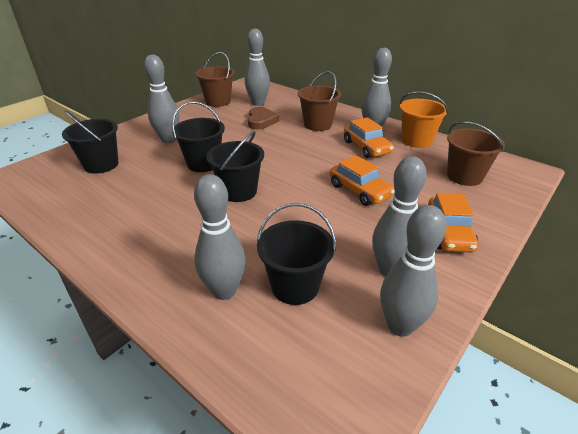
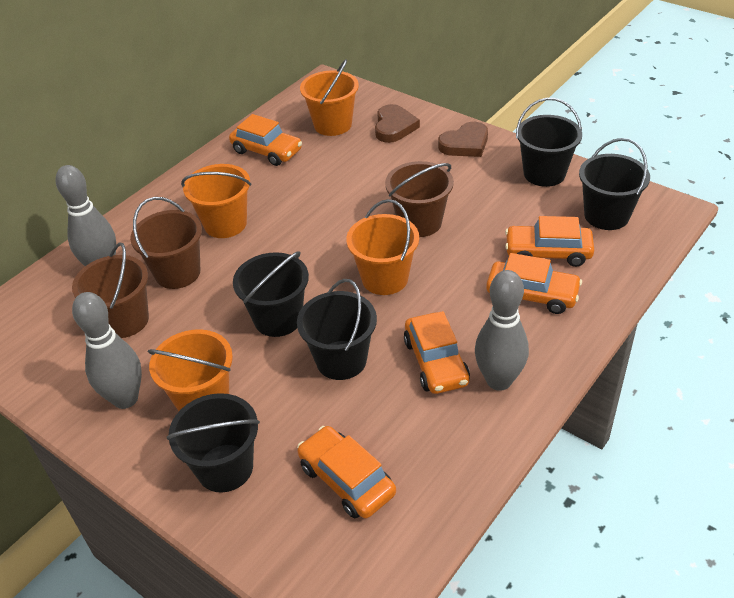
black bucket: 4 -> 5
brown heart: 1 -> 2
grey bowling pin: 6 -> 3
orange bucket: 1 -> 4
orange car: 3 -> 5

